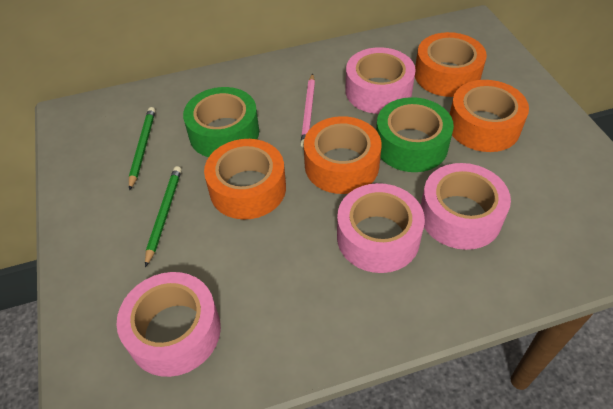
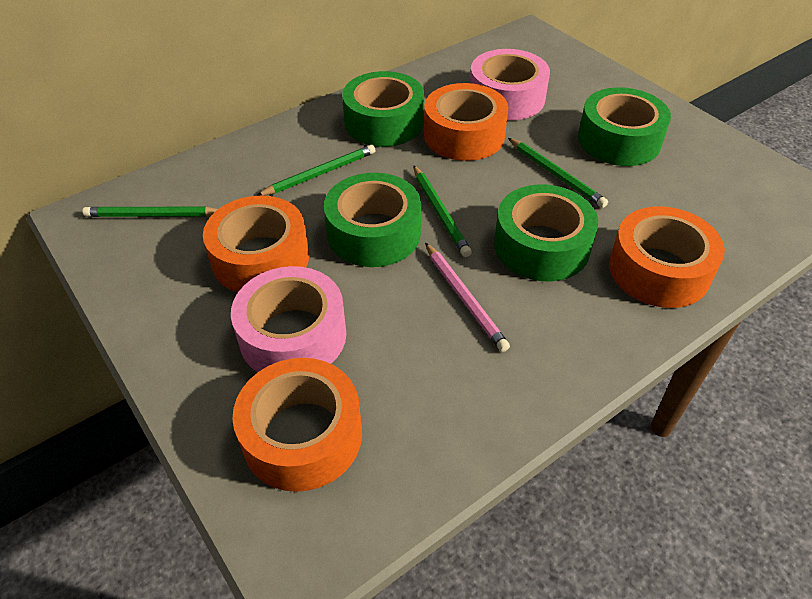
green pencil: 2 -> 4
green tape: 2 -> 4
pink tape: 4 -> 2

